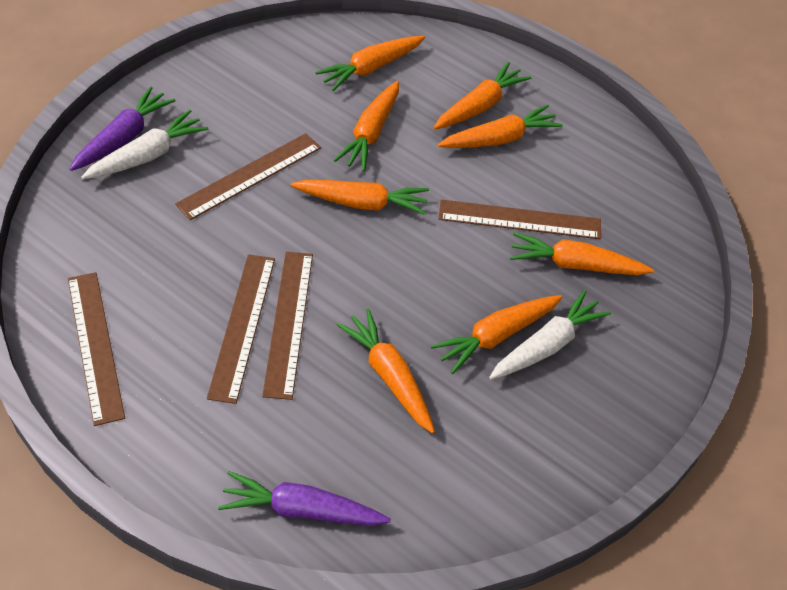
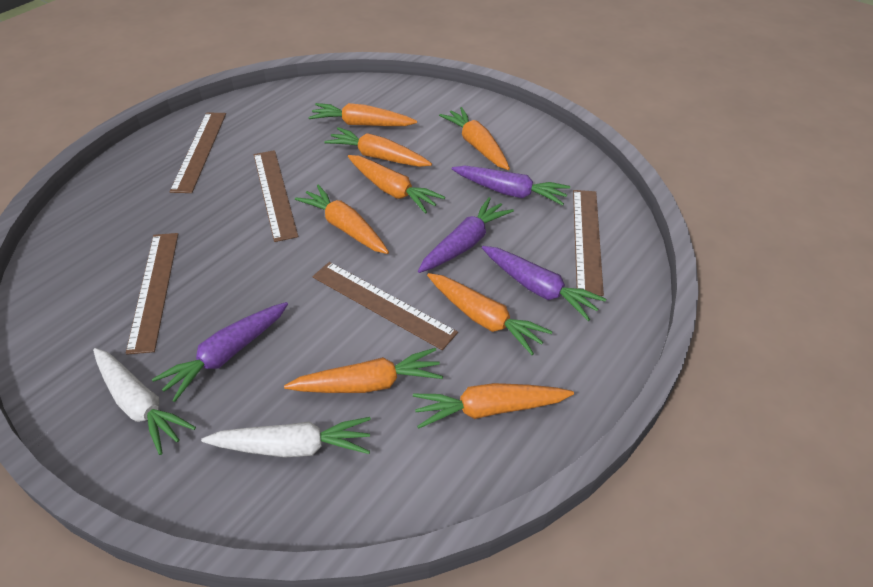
purple carrot: 2 -> 4

